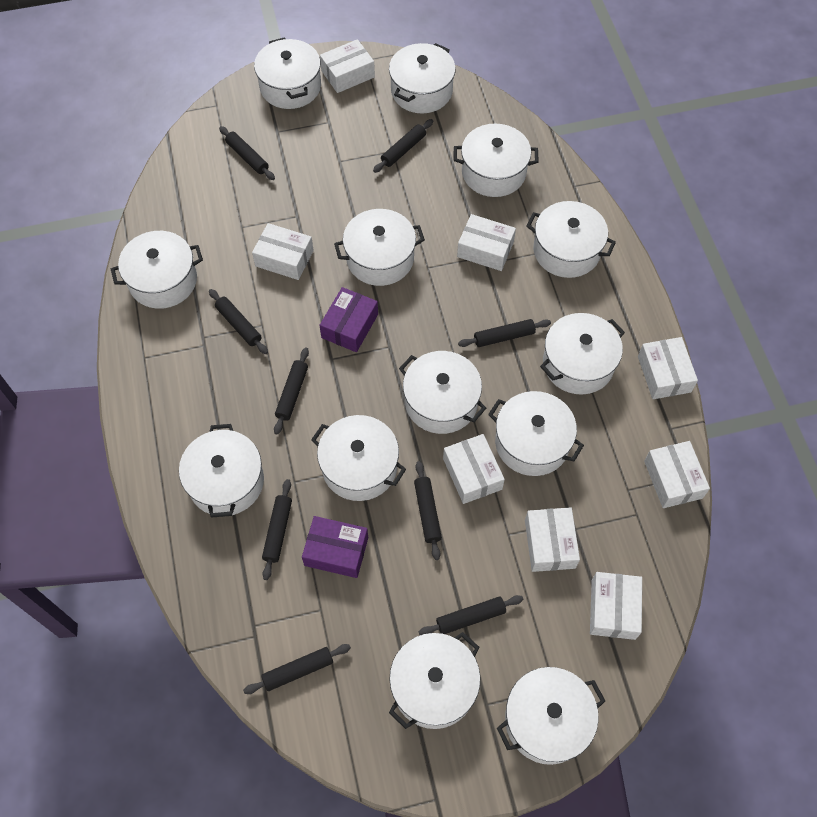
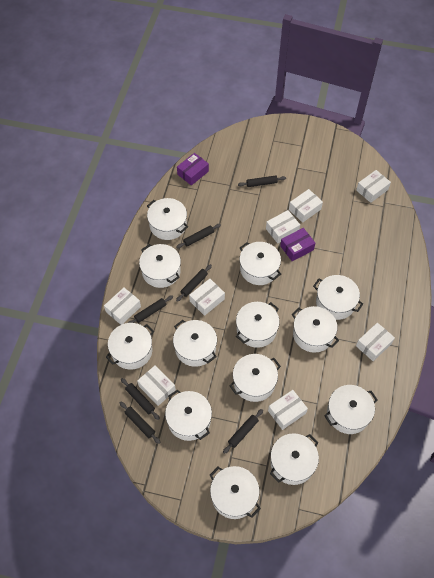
black rolling pin: 9 -> 7

